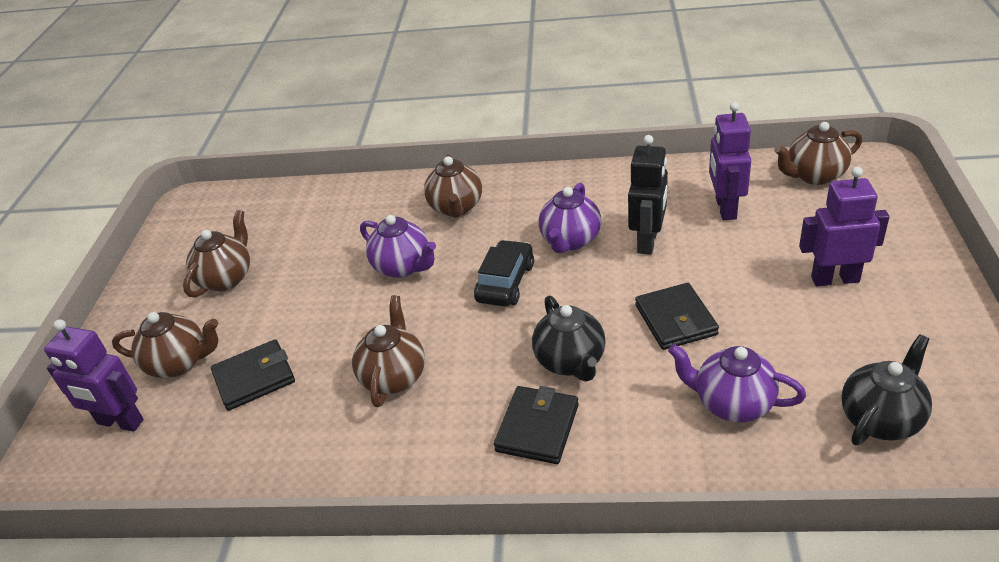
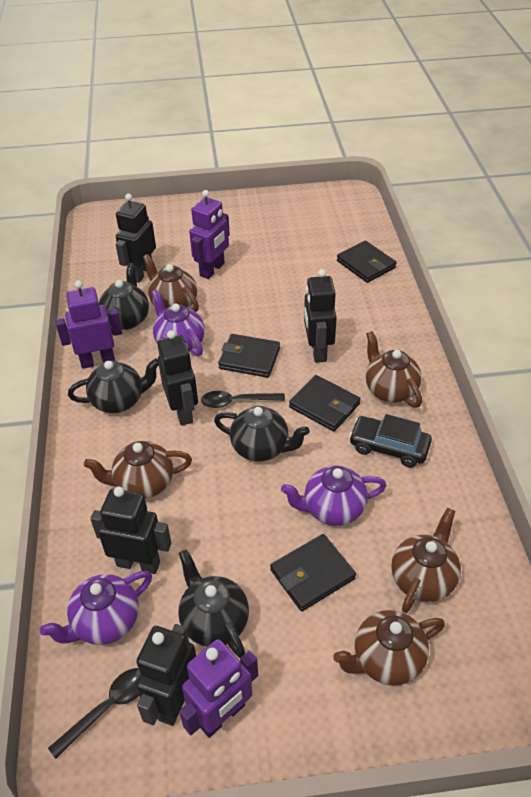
black robot: 1 -> 5
black spoon: 0 -> 2
black teapot: 2 -> 4
black wallet: 3 -> 4

